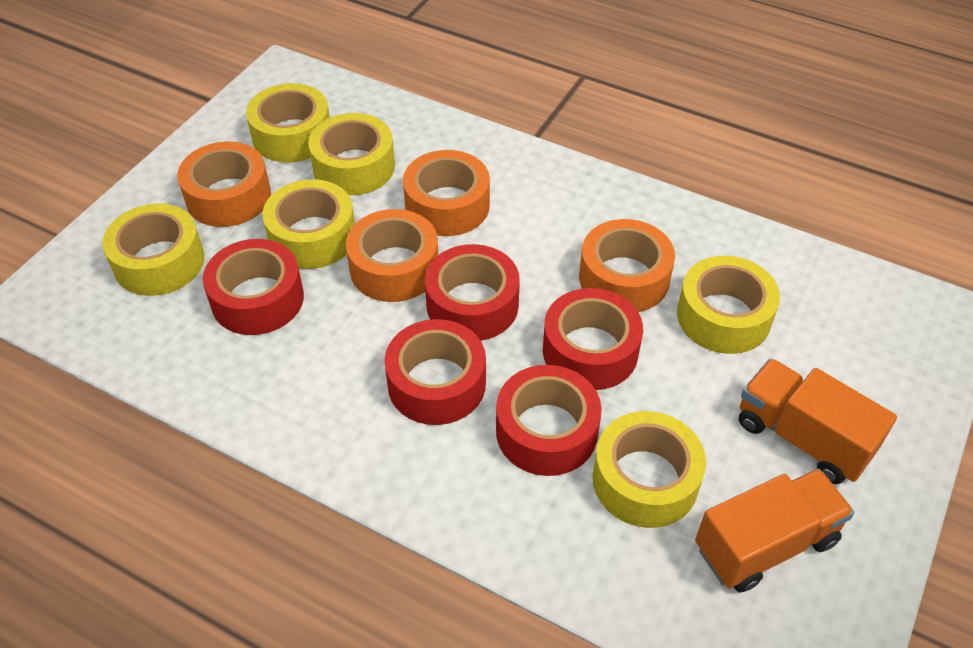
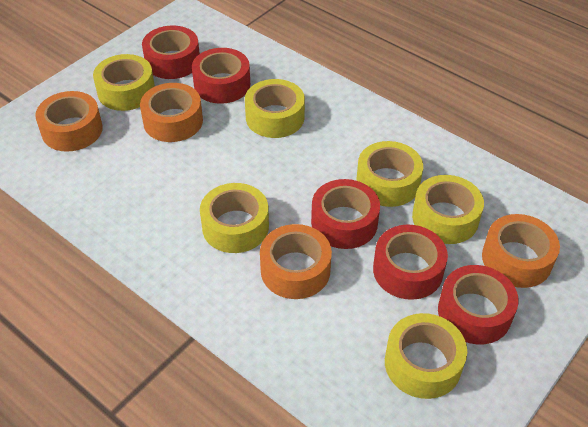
orange truck: 2 -> 0

